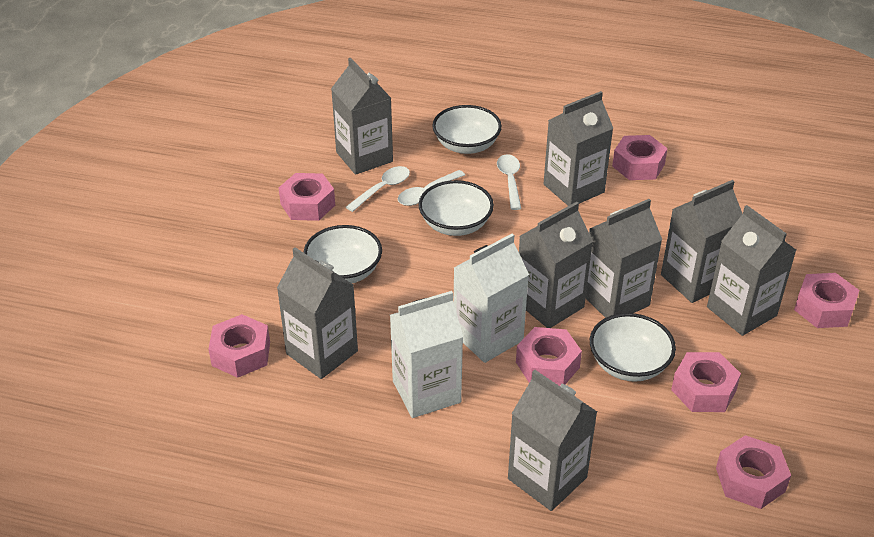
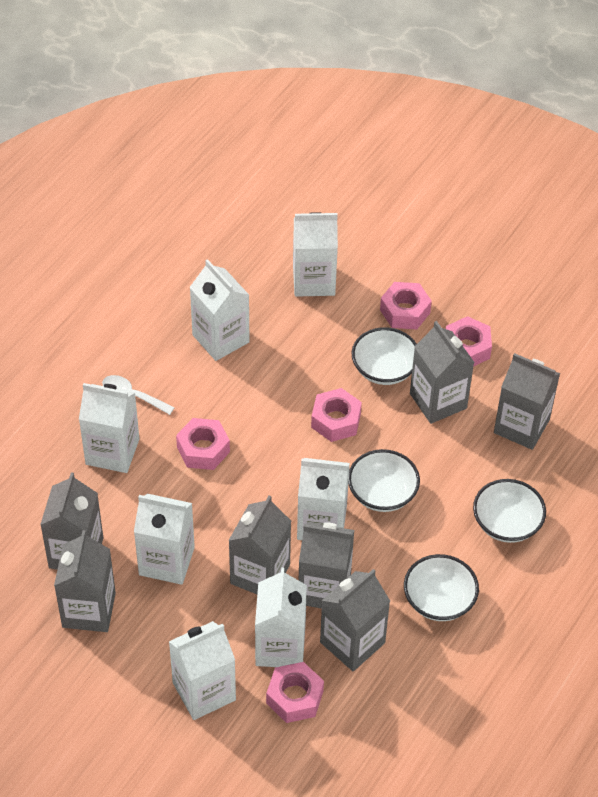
grey carton: 8 -> 7
pink nut: 7 -> 5
white carton: 2 -> 7
white spoon: 3 -> 1

